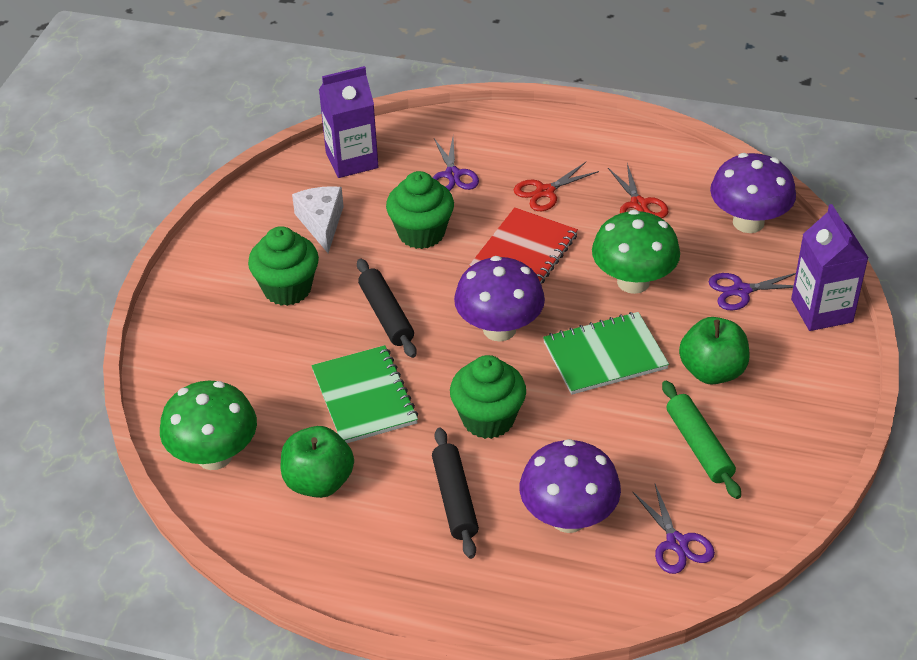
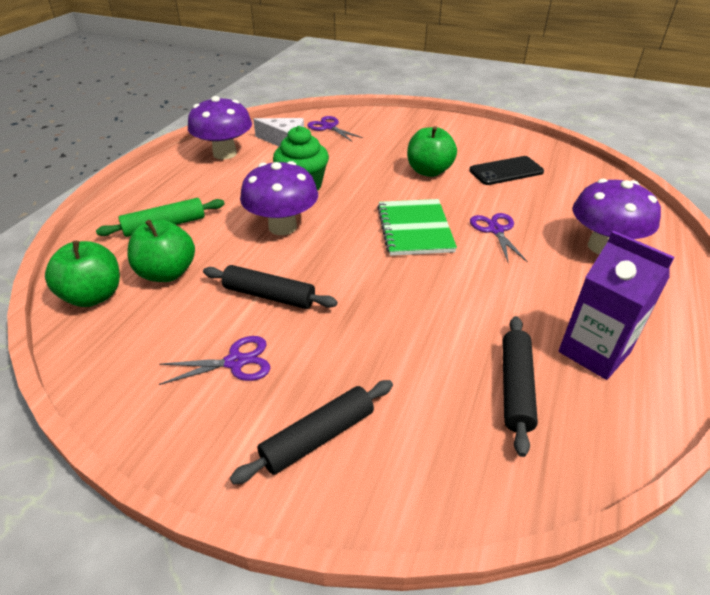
black phone: 0 -> 1
black rolling pin: 2 -> 3
green apple: 2 -> 3
green cupcake: 3 -> 1
green mushroom: 2 -> 0
green notebook: 2 -> 1
purple carton: 2 -> 1
red notebook: 1 -> 0
red scissors: 2 -> 0

